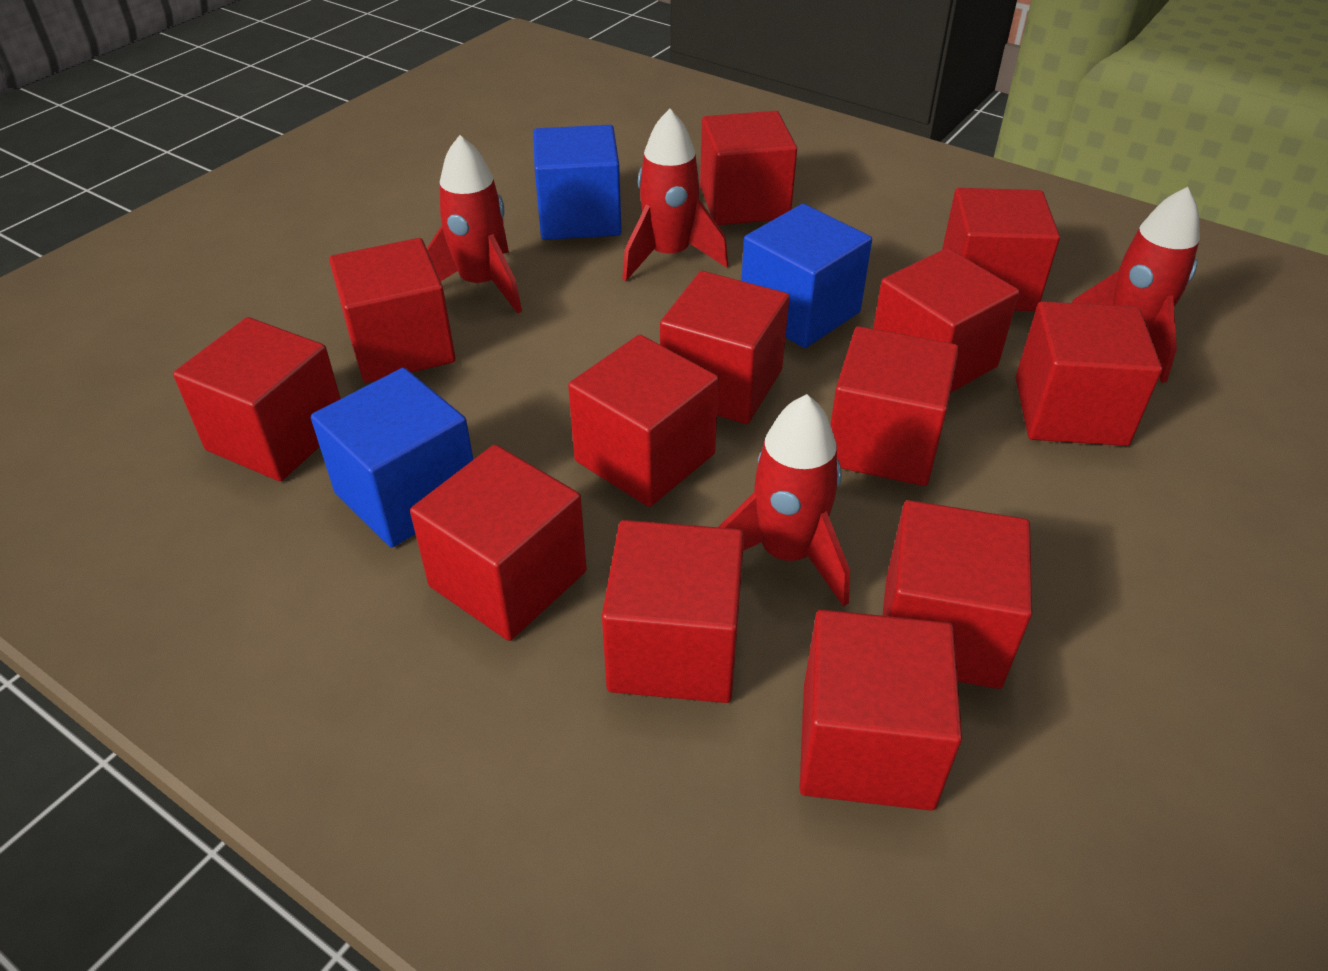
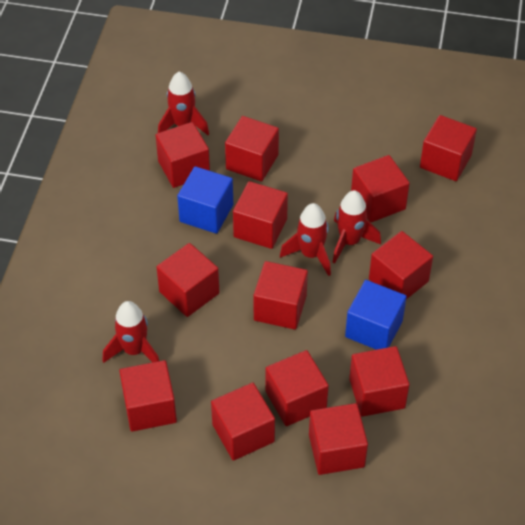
blue cube: 3 -> 2

